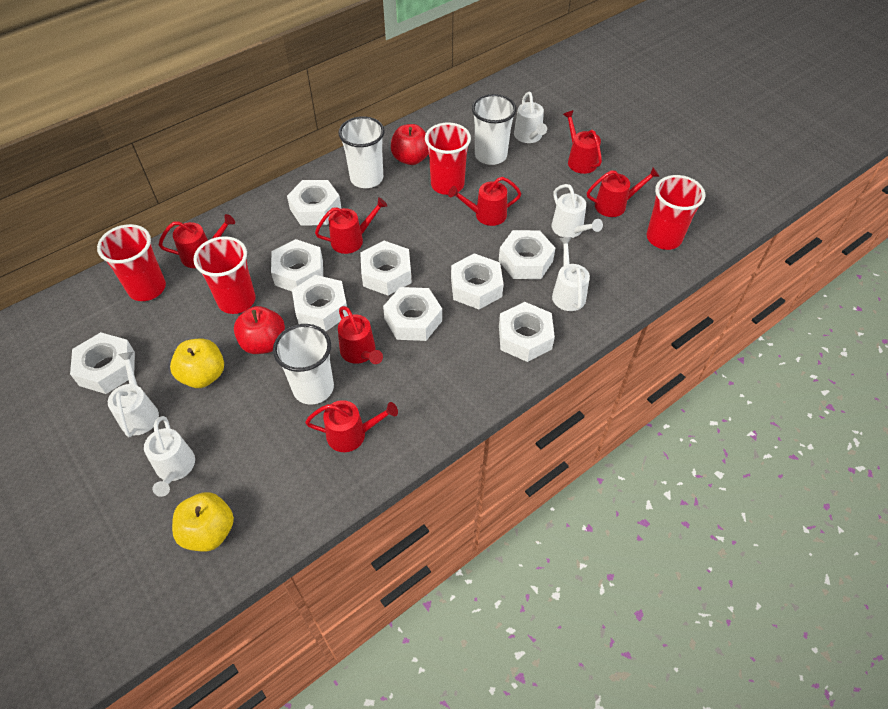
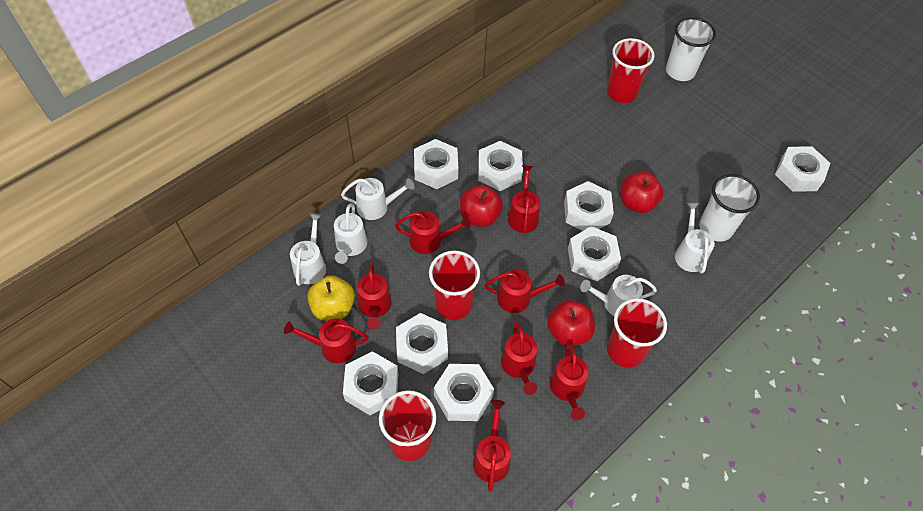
red apple: 2 -> 3
red watering can: 7 -> 8
white cup: 3 -> 2
white nut: 9 -> 8
yellow apple: 2 -> 1

